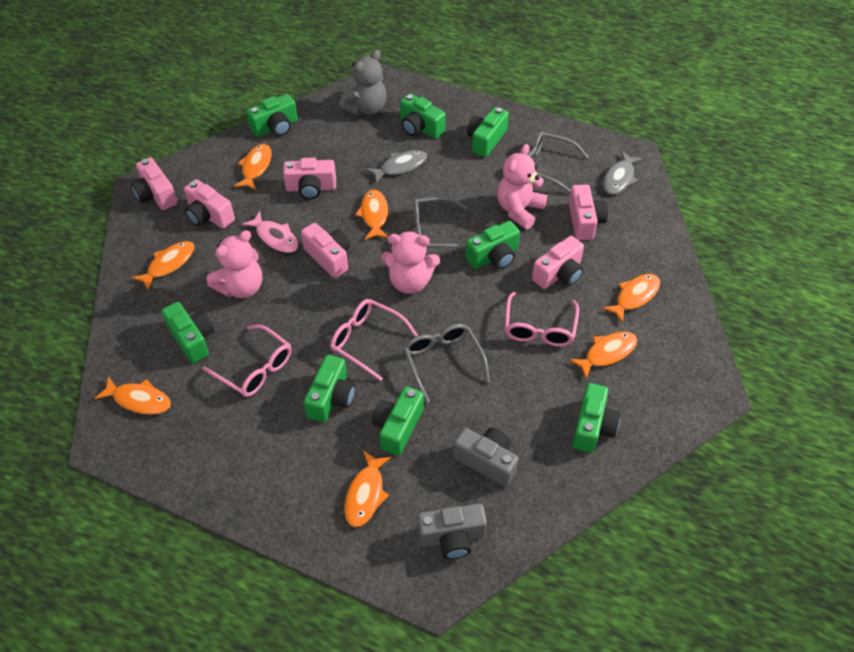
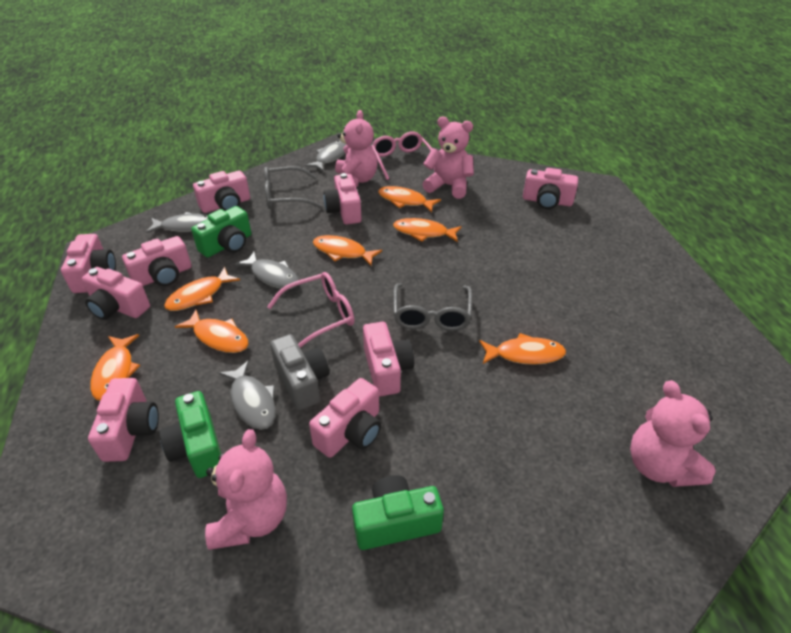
green camera: 8 -> 3
grey camera: 2 -> 1
grey fish: 2 -> 4
grey glasses: 3 -> 2
grey teddy bear: 1 -> 0
pink camera: 6 -> 9
pink fish: 1 -> 0
pink glasses: 3 -> 2
pink teddy bear: 3 -> 4

